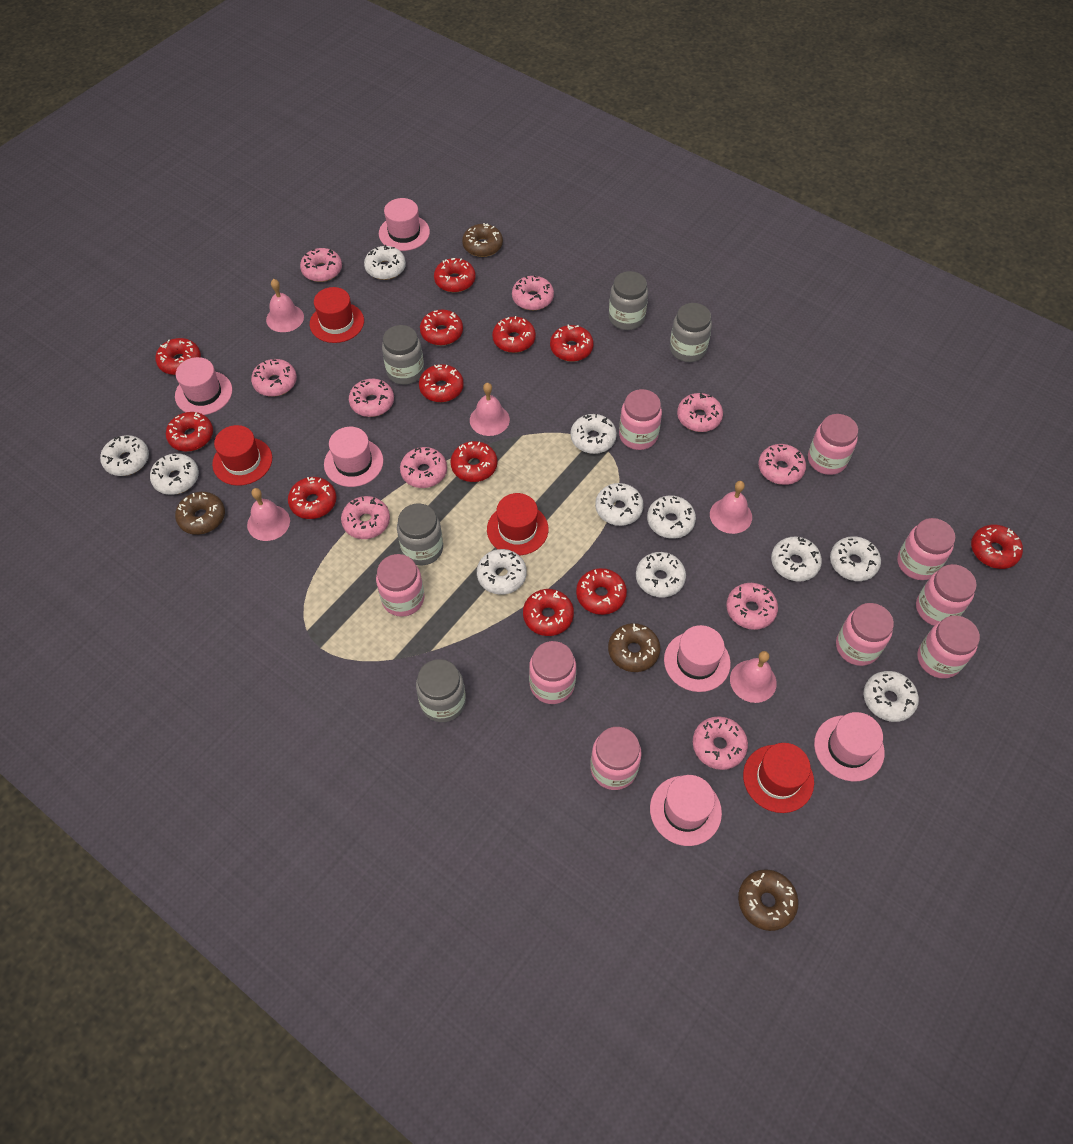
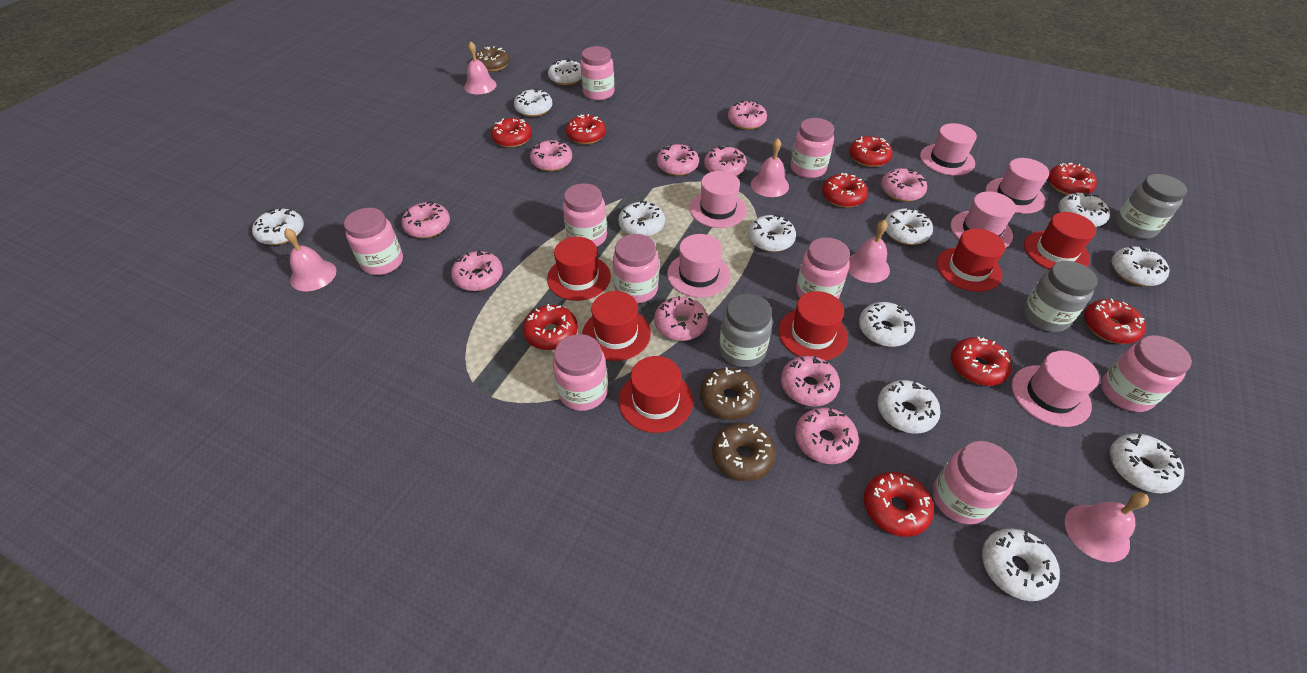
brown donut: 4 -> 3
grey jar: 5 -> 3
red donut: 12 -> 9
red hat: 4 -> 6
white donut: 11 -> 12

